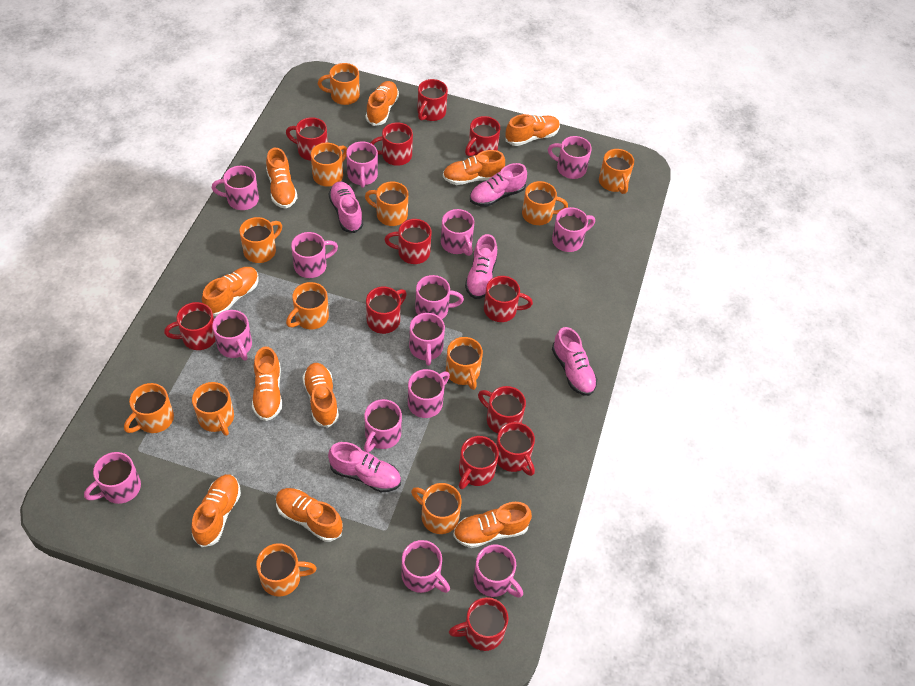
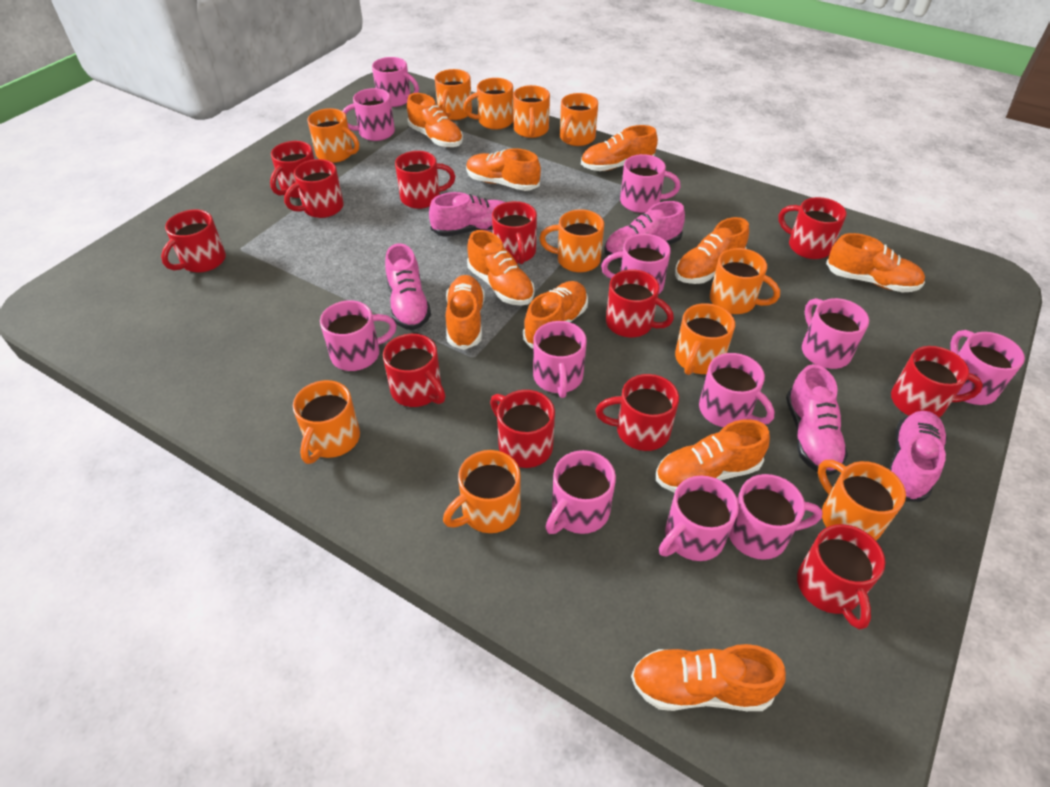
orange mug: 12 -> 11
pink mug: 14 -> 12

